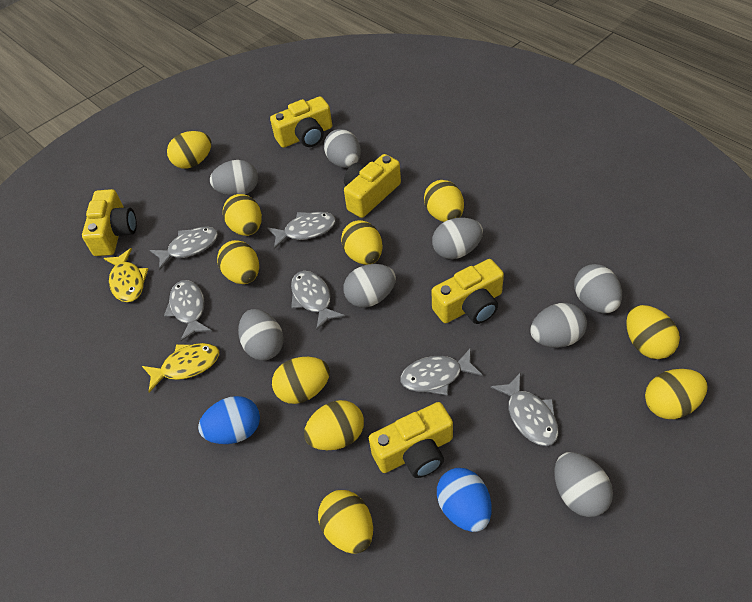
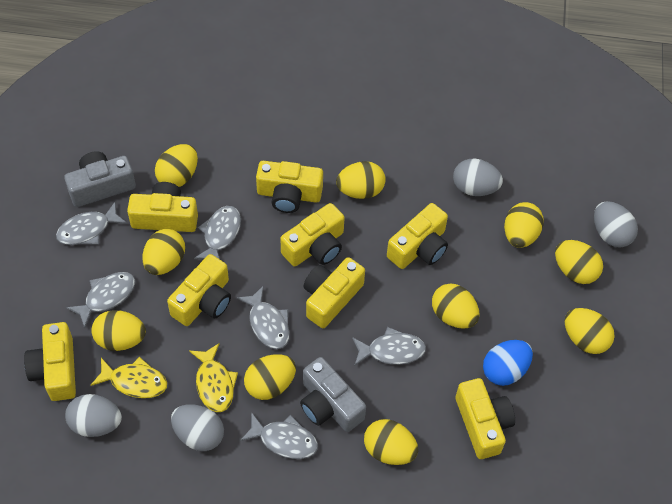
blue egg: 2 -> 1
grey camera: 0 -> 2
grey egg: 8 -> 4
yellow camera: 5 -> 8

